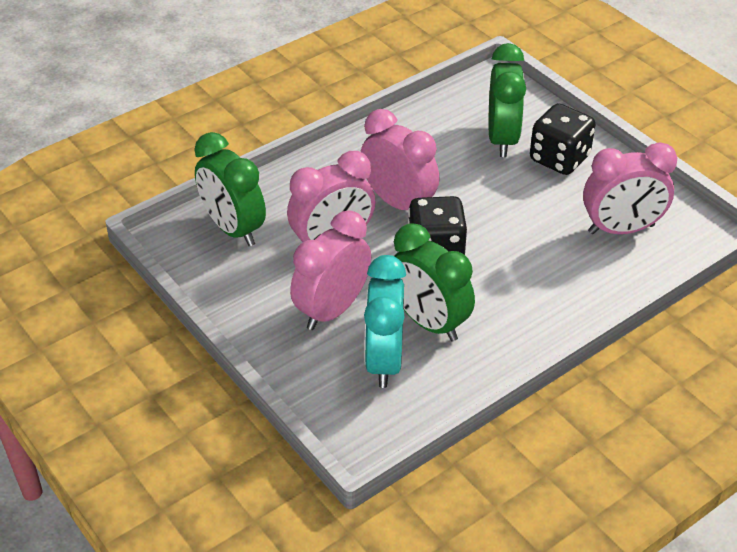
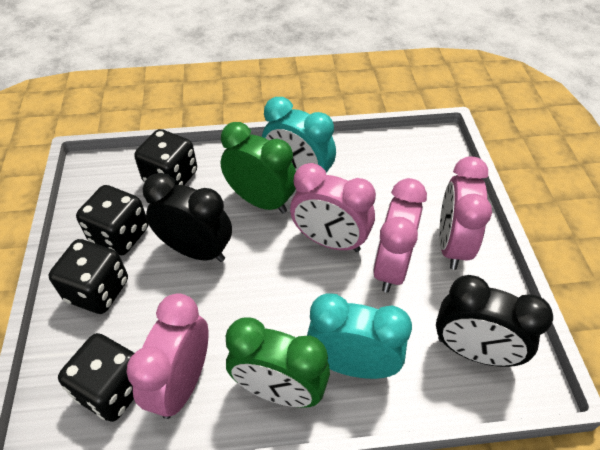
black clock: 0 -> 2
black dice: 2 -> 4
green clock: 3 -> 2
turquoise clock: 1 -> 2

